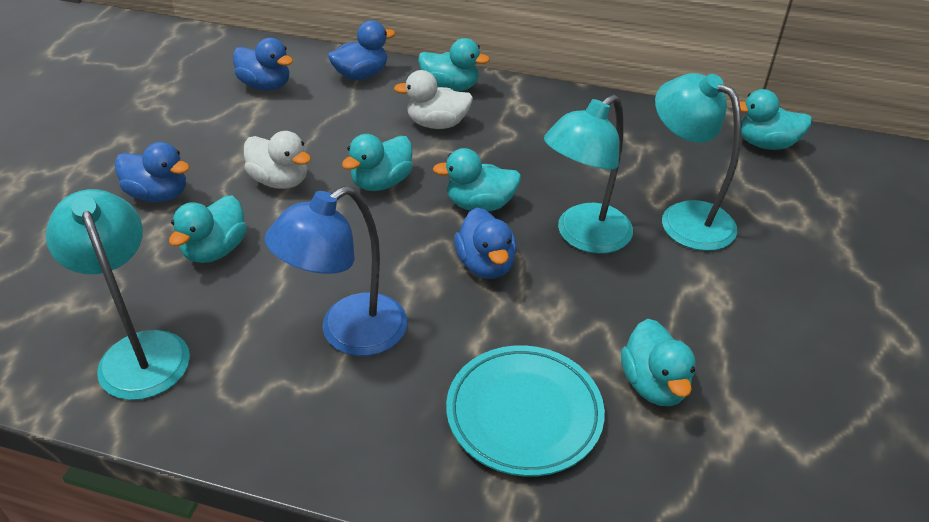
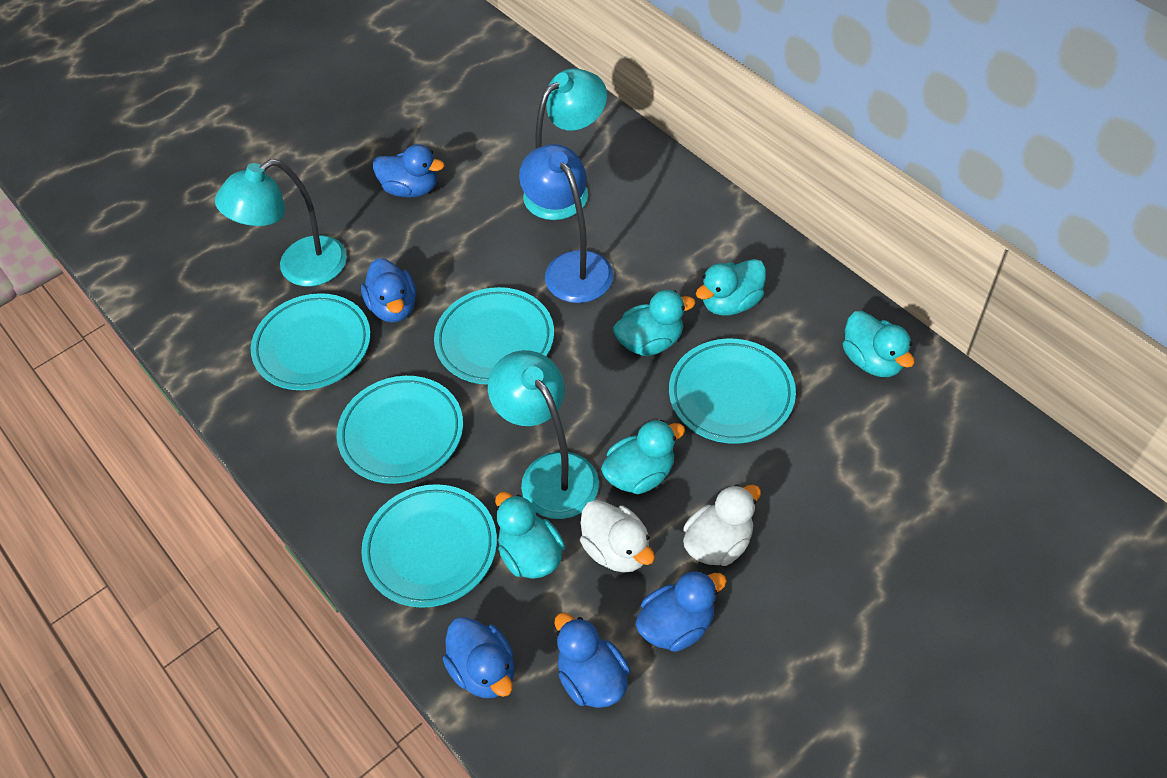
blue duck: 4 -> 5
turquoise duck: 6 -> 5
turquoise plate: 1 -> 5

